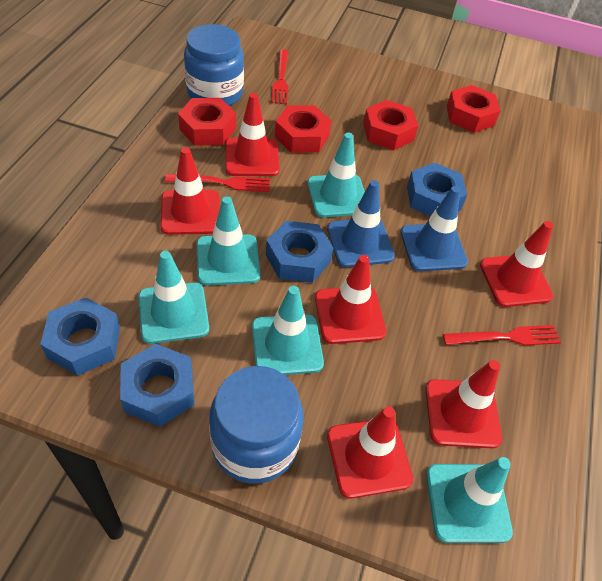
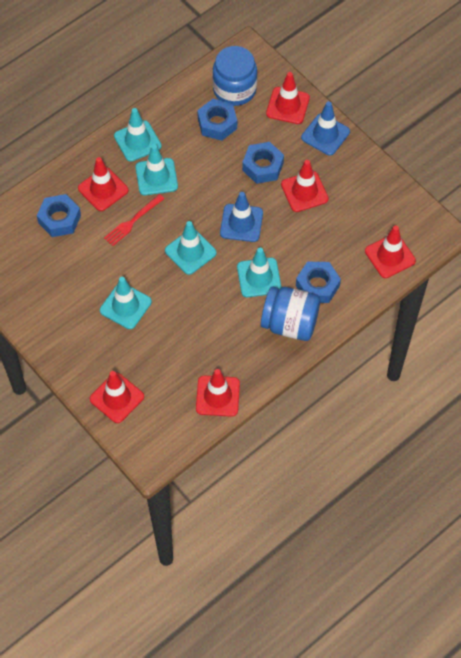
red fork: 3 -> 1
red nut: 4 -> 0

